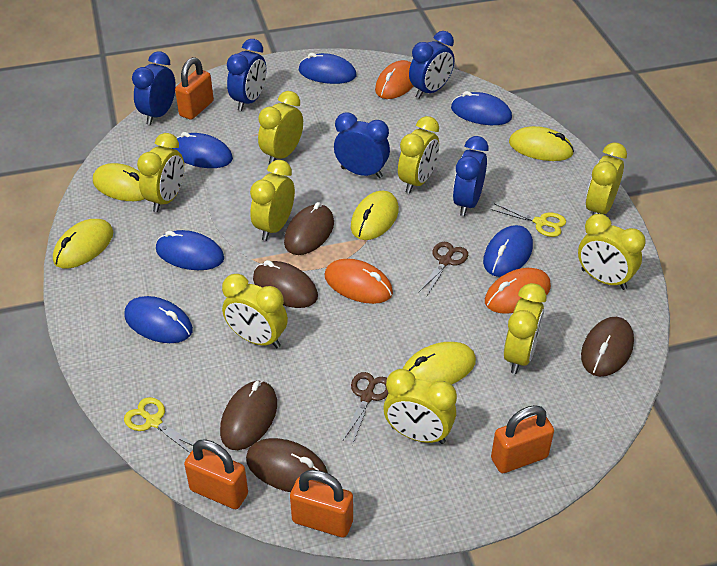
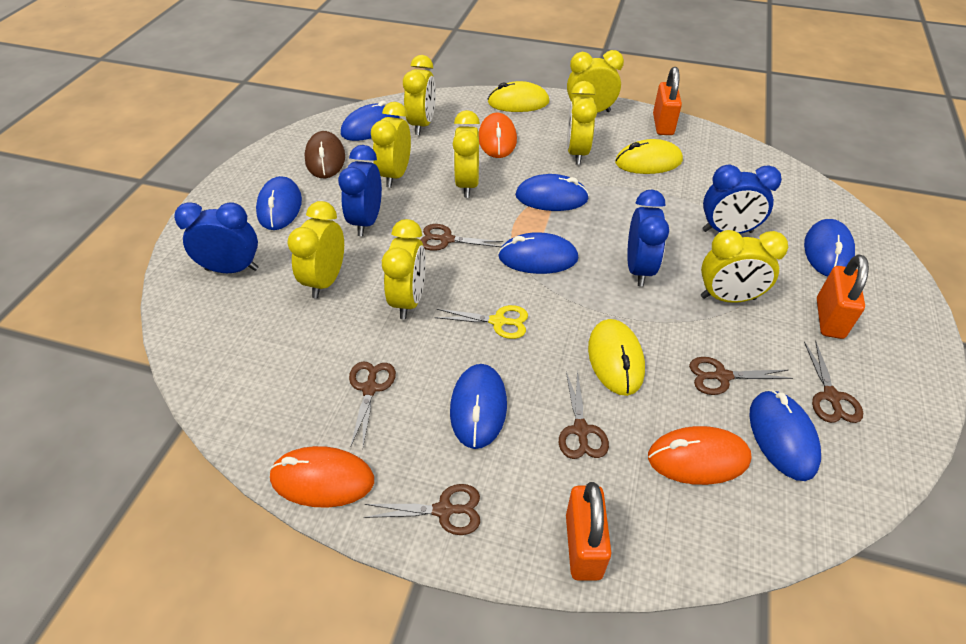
blue clock: 5 -> 4
blue mouse: 6 -> 7
brown mouse: 5 -> 1
brown scissors: 2 -> 6
orange padlock: 4 -> 3
yellow clock: 9 -> 8
yellow mouse: 5 -> 3
yellow scissors: 2 -> 1

